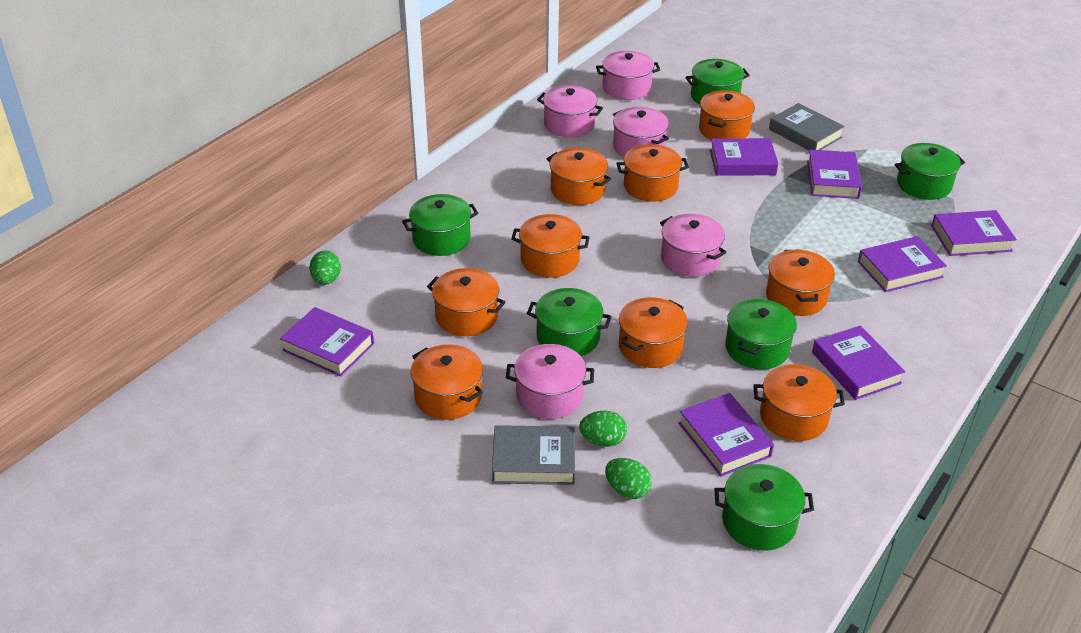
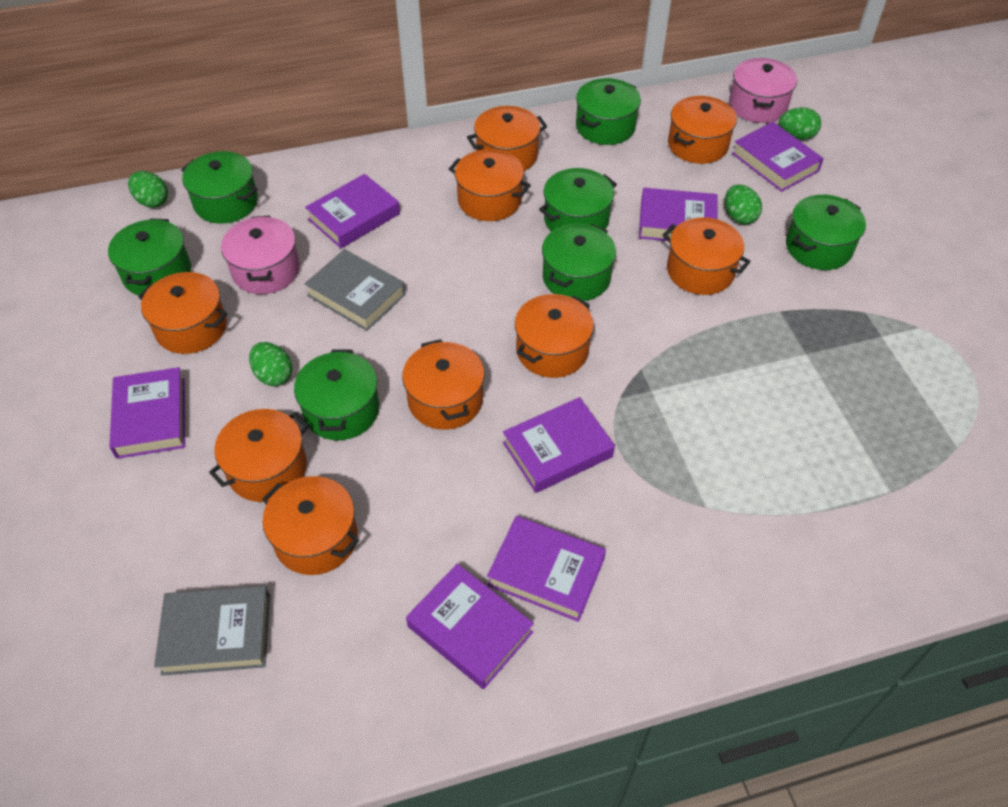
green egg: 3 -> 4
green pot: 6 -> 7
pink pot: 5 -> 2

